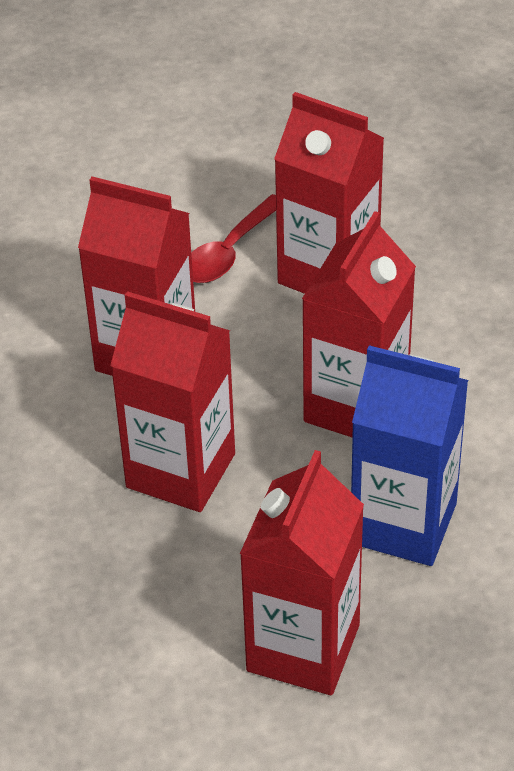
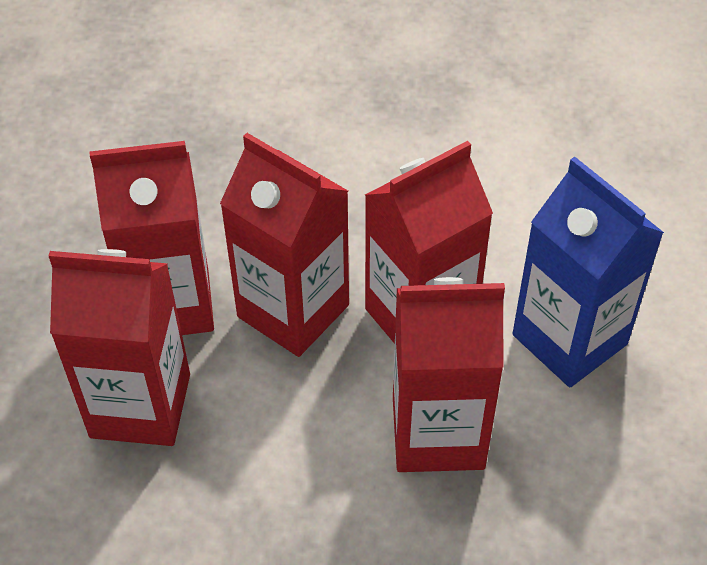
red spoon: 1 -> 0

